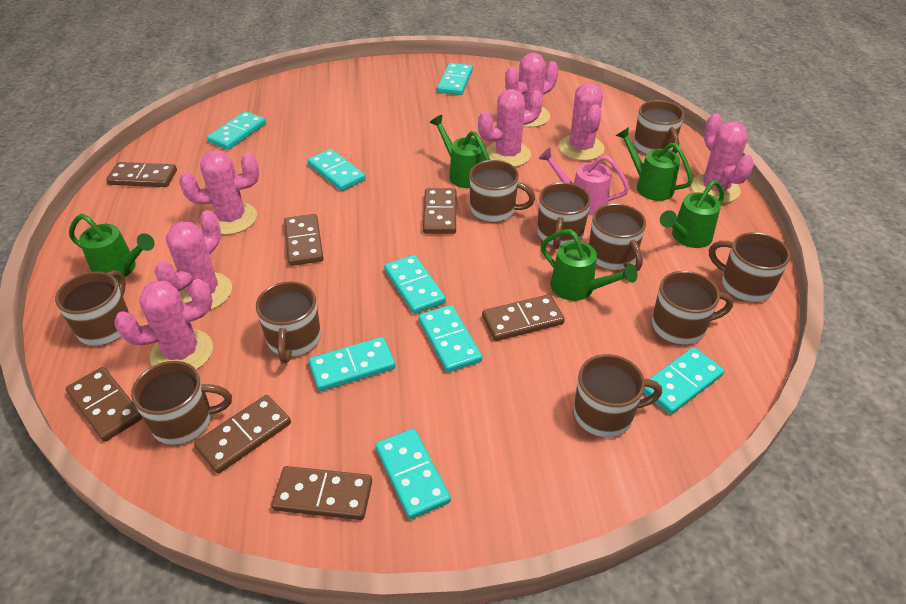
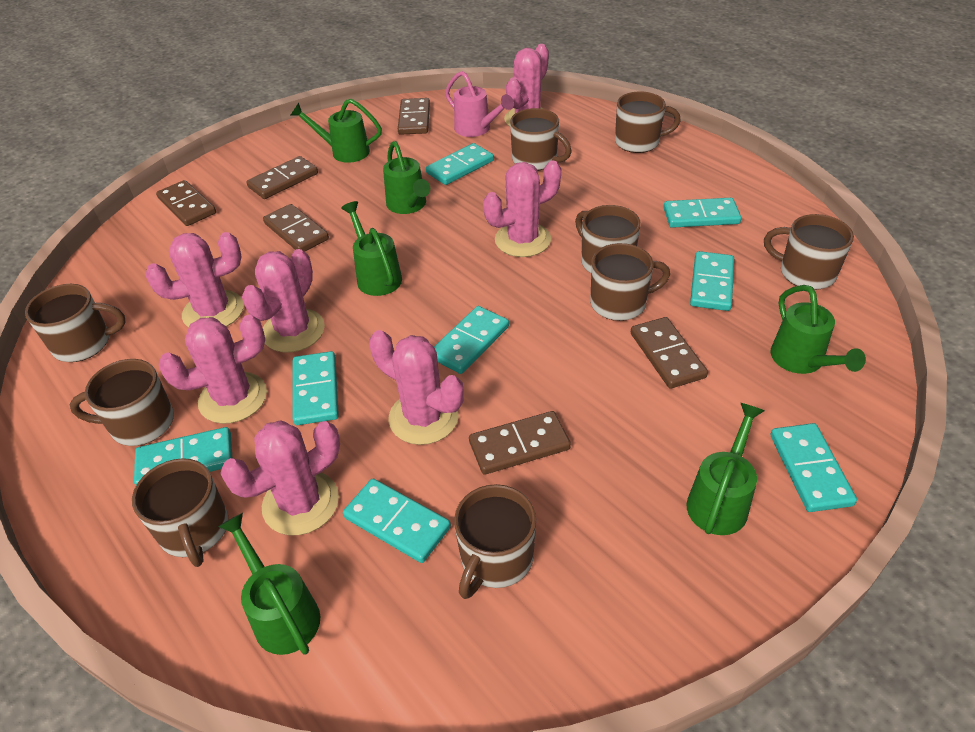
brown domino: 7 -> 6
brown mug: 10 -> 9
green watering can: 5 -> 6

